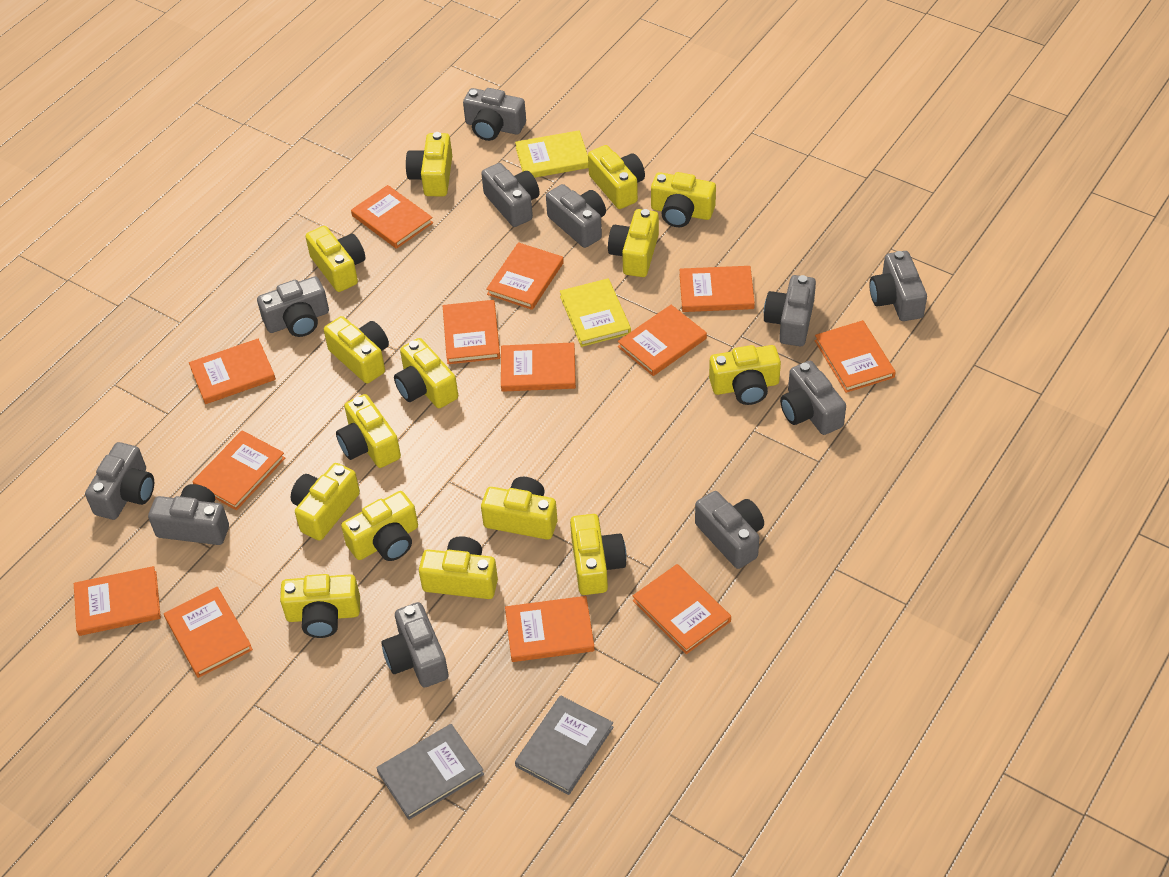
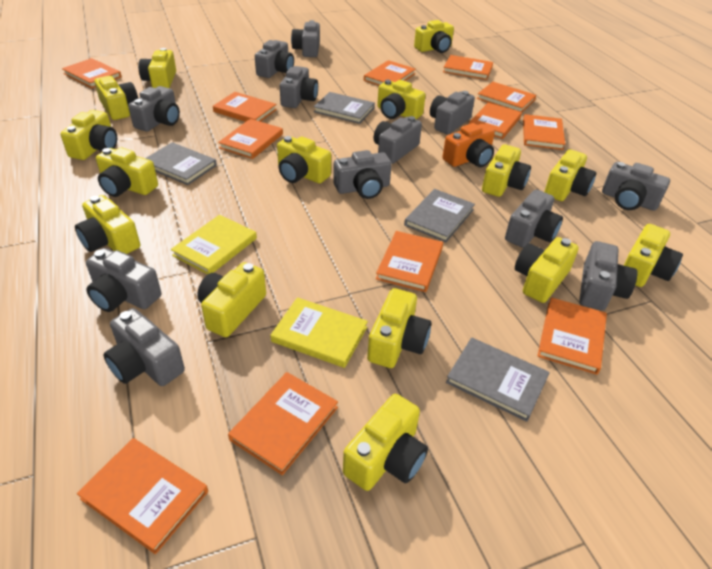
grey book: 2 -> 4
grey camera: 11 -> 12
orange book: 13 -> 12
orange camera: 0 -> 1

